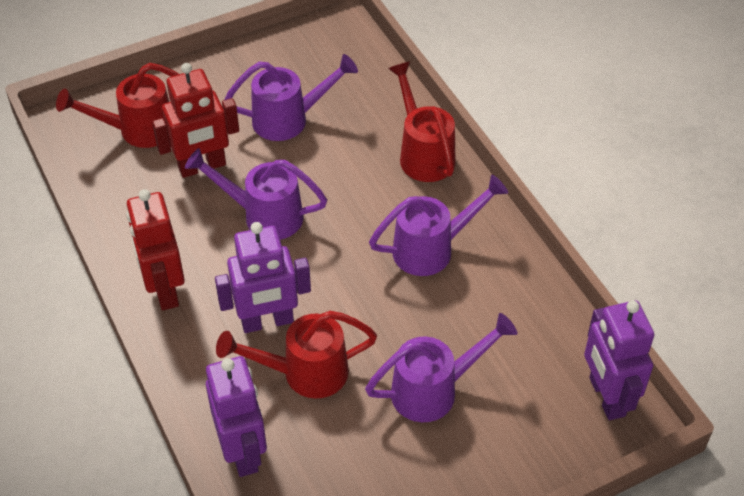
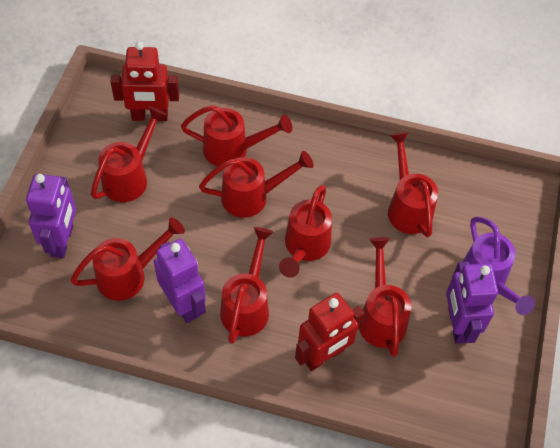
purple watering can: 4 -> 1
red watering can: 3 -> 8

